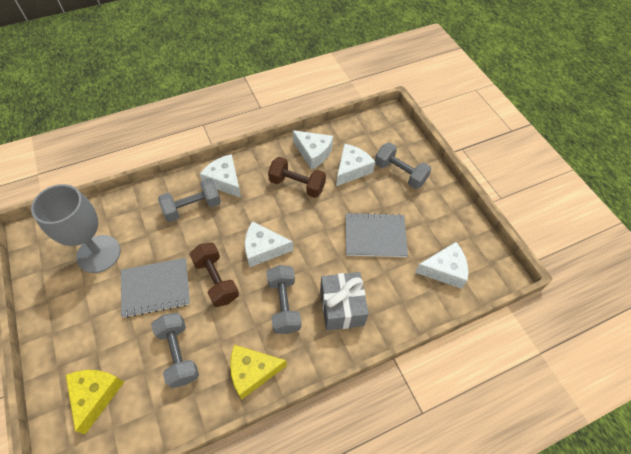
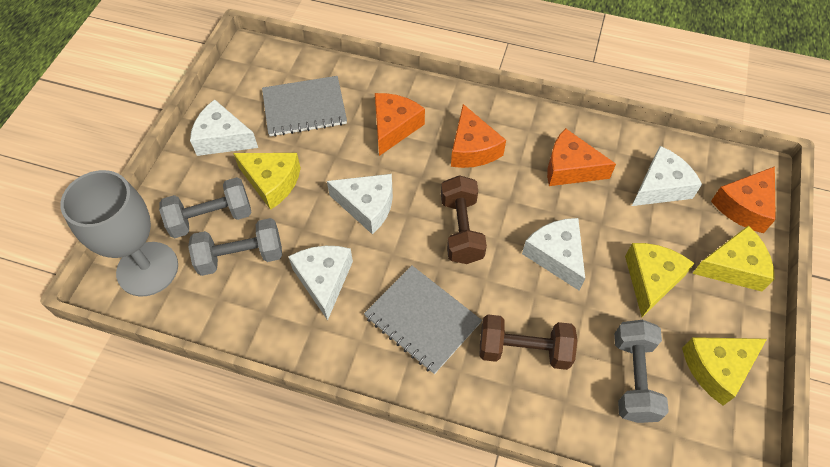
grey dumbbell: 4 -> 3
grey gift: 1 -> 0
orange cheese: 0 -> 4
yellow cheese: 2 -> 4

